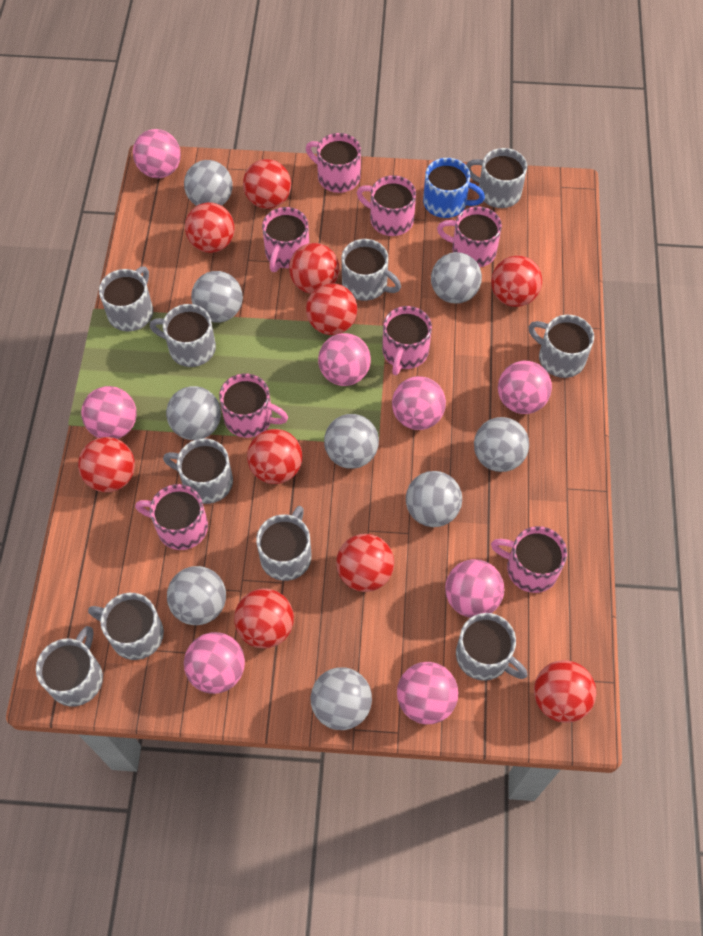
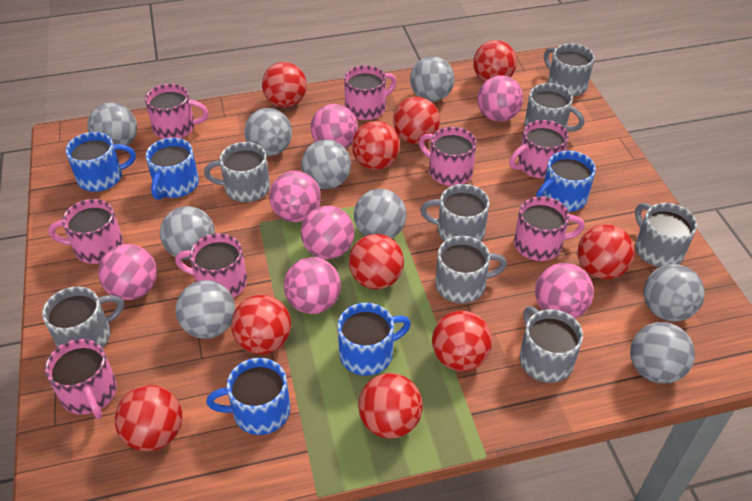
blue mug: 1 -> 5
grey mug: 10 -> 8
pink ball: 8 -> 7

